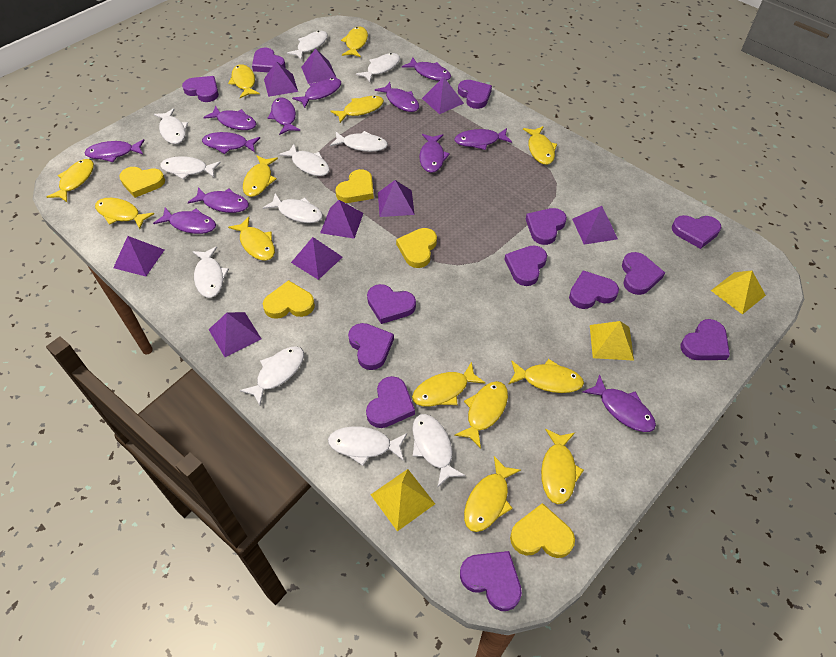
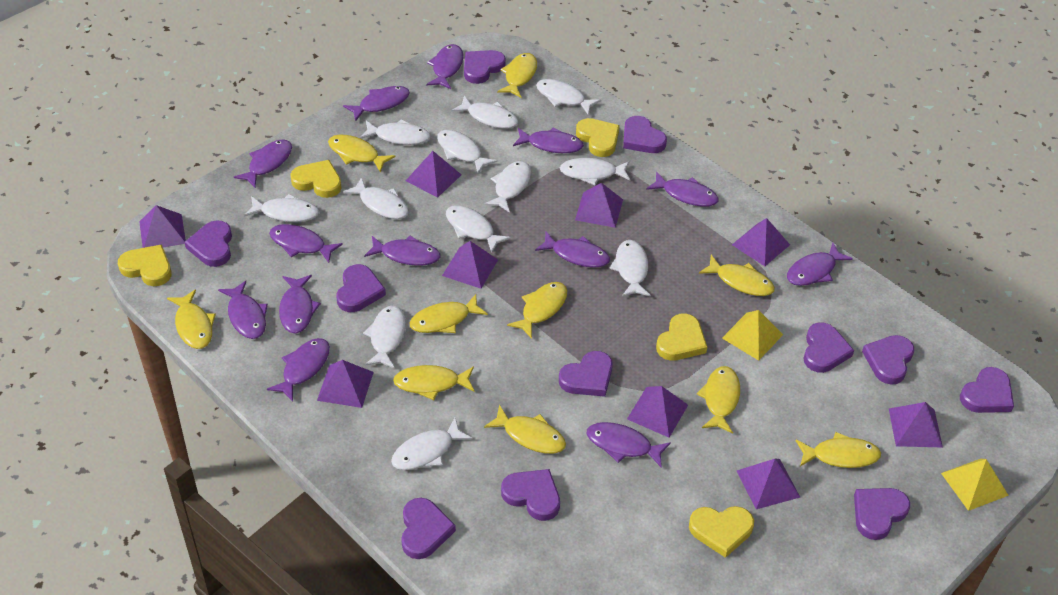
purple fish: 12 -> 13
purple heart: 13 -> 11
white fish: 11 -> 12
yellow fish: 13 -> 10
yellow pyramid: 3 -> 2

